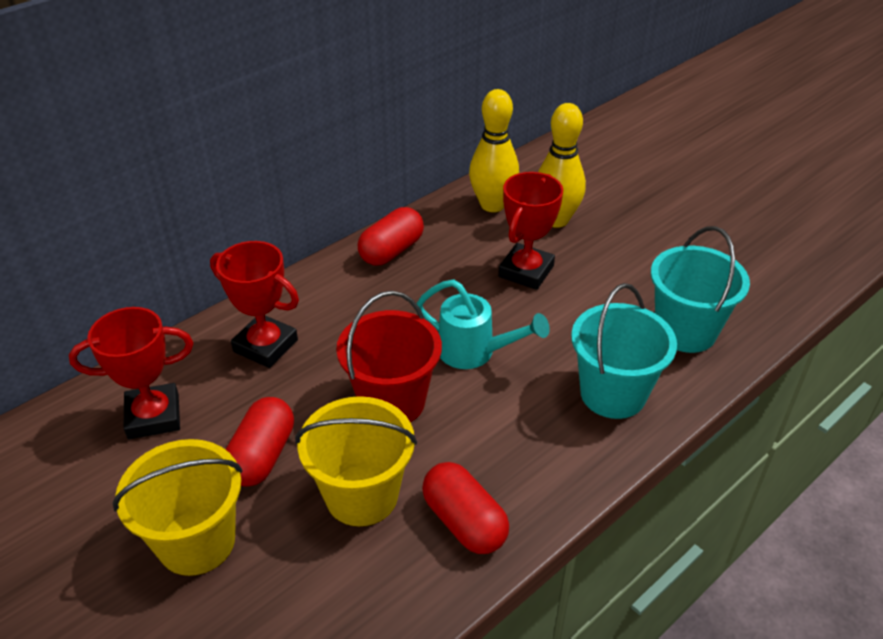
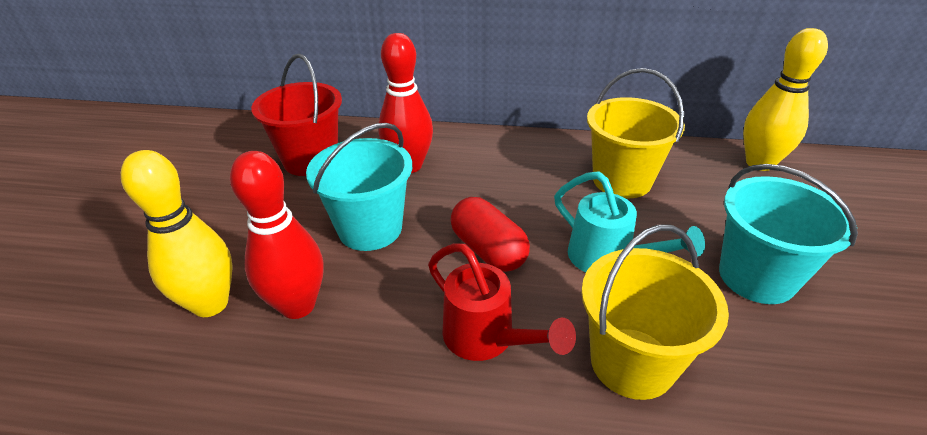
red bowling pin: 0 -> 2
red capsule: 3 -> 1
red trophy: 3 -> 0
red watering can: 0 -> 1

